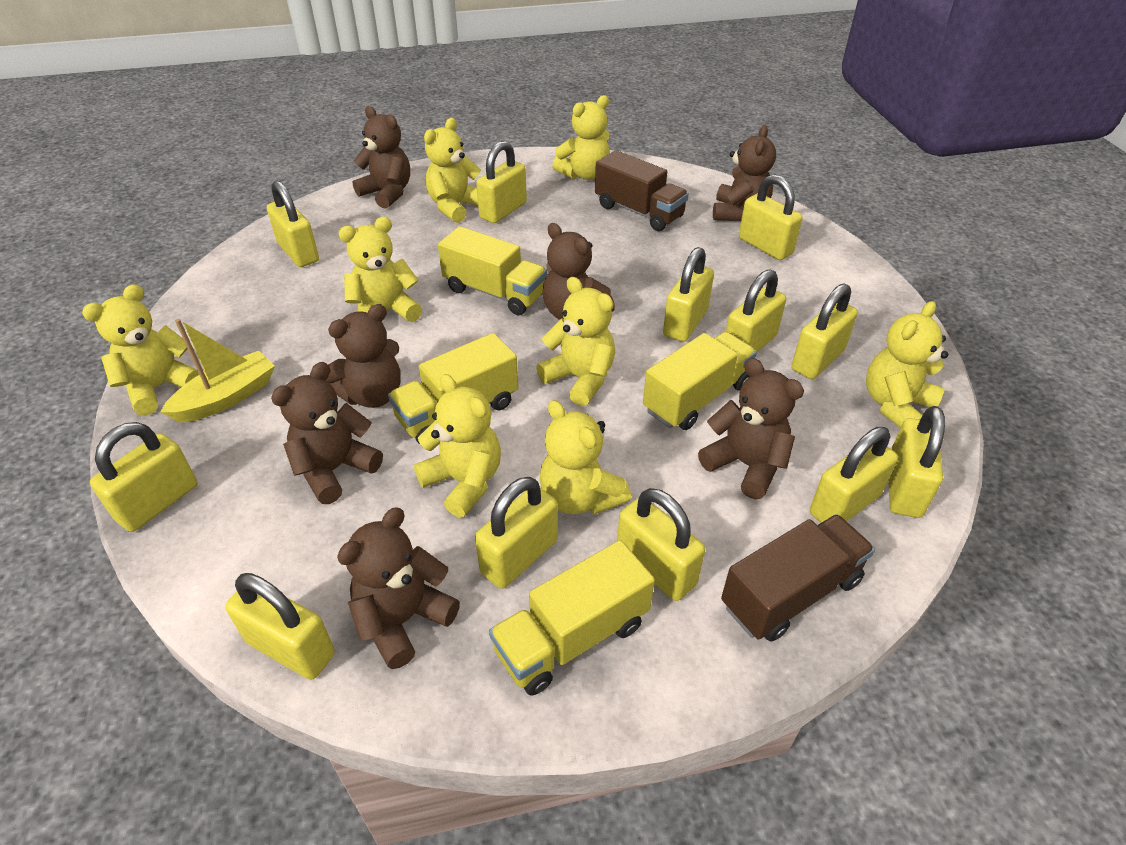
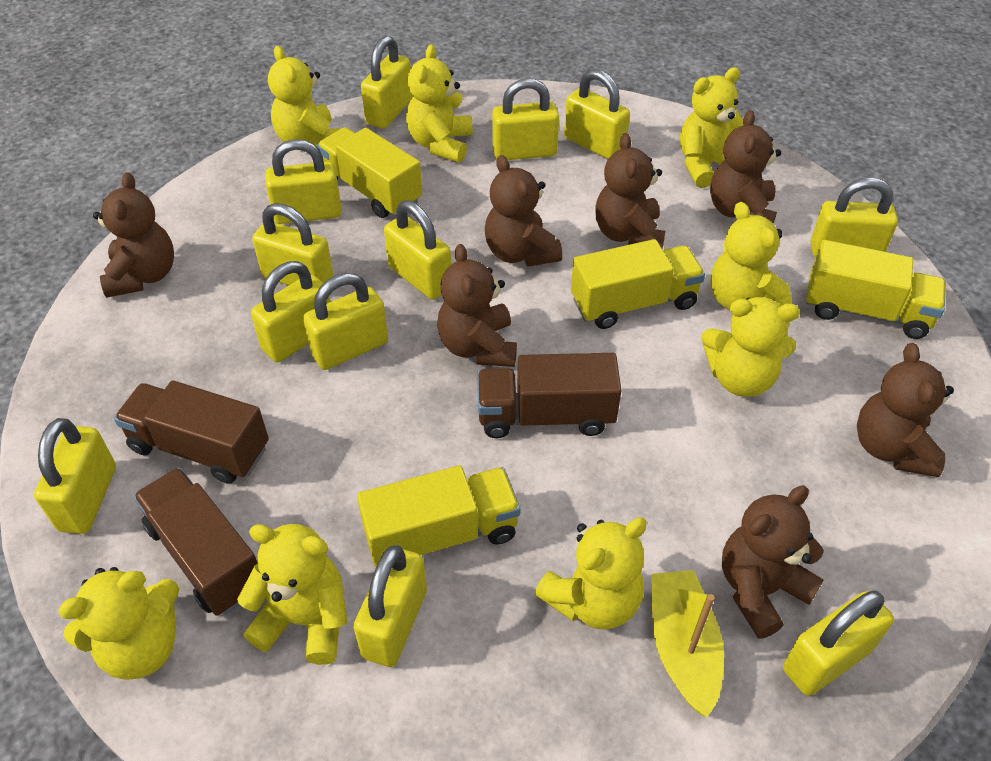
brown truck: 2 -> 3

